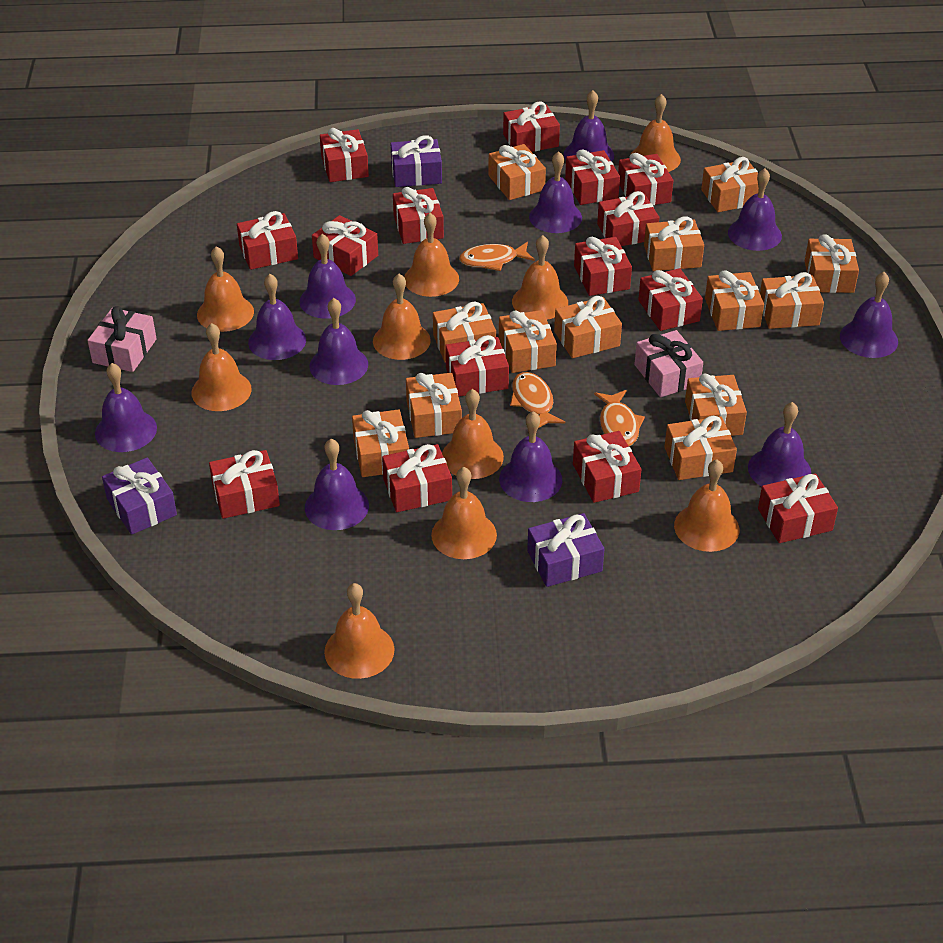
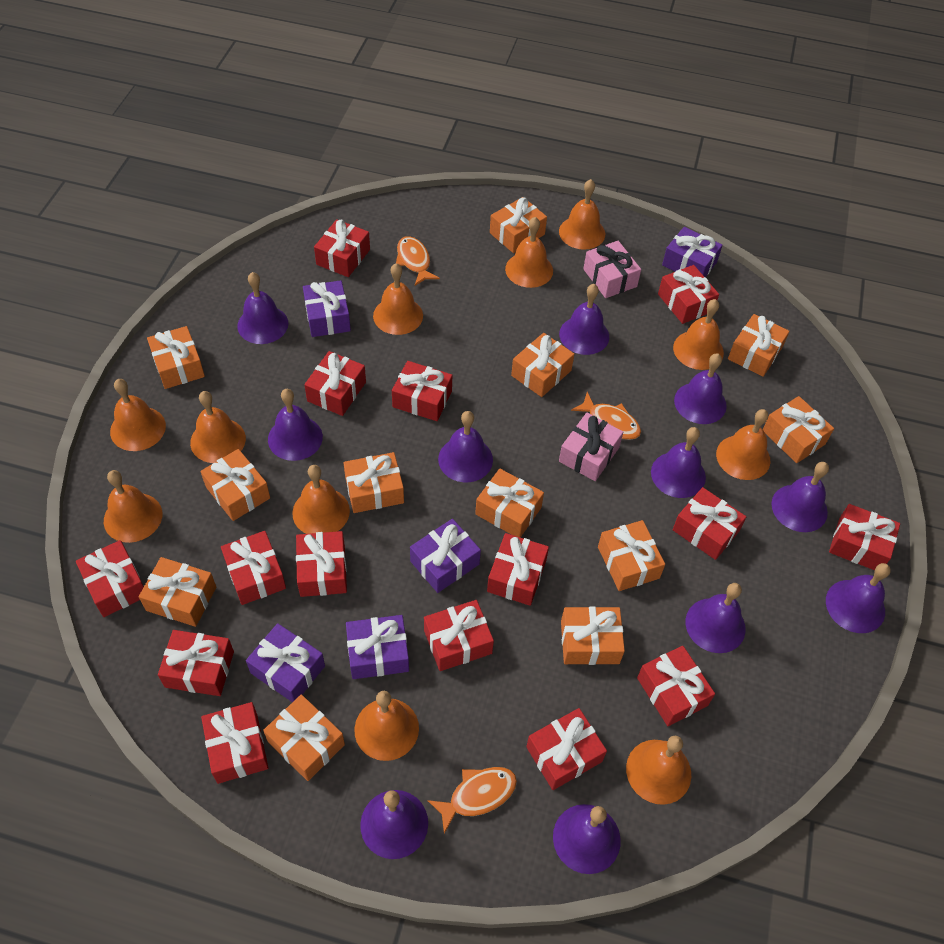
orange bell: 10 -> 11
orange gift: 13 -> 12
purple gift: 3 -> 5

